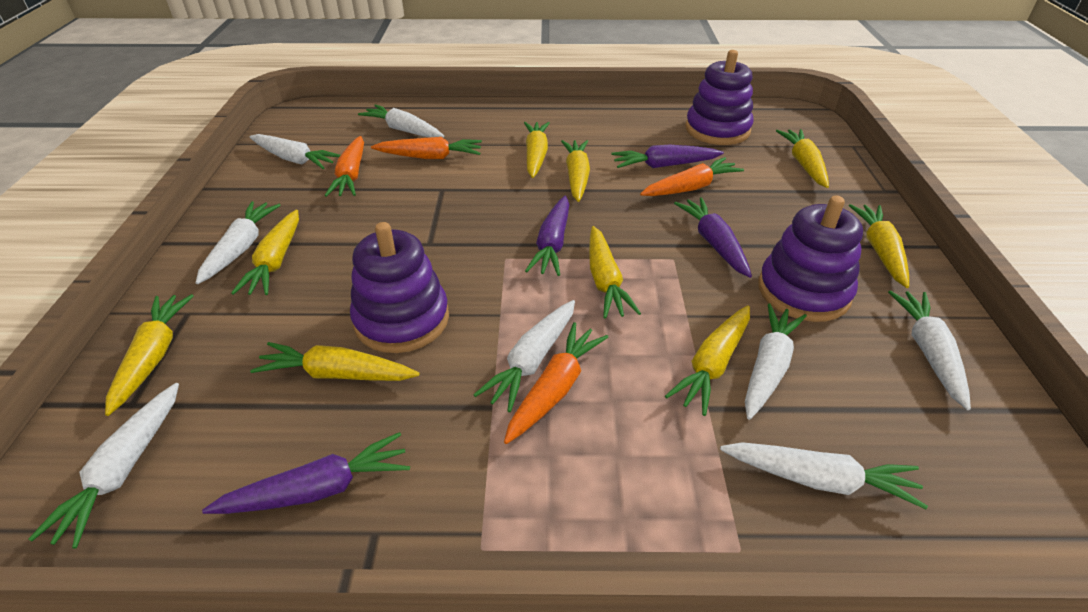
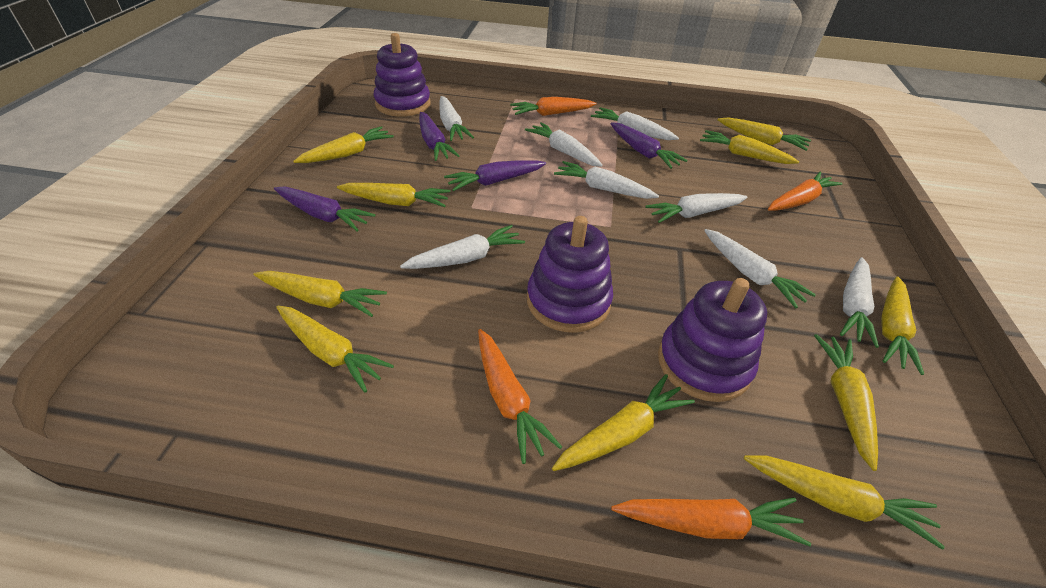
yellow carrot: 9 -> 10

